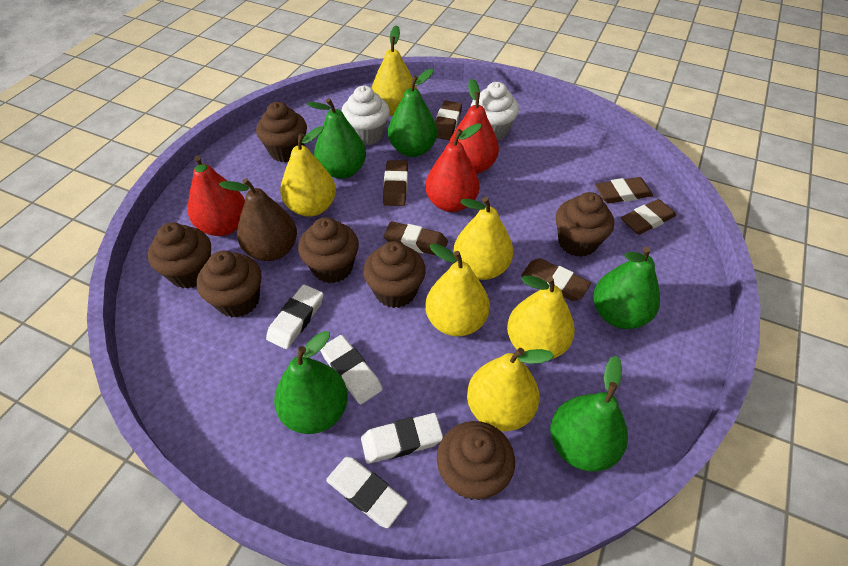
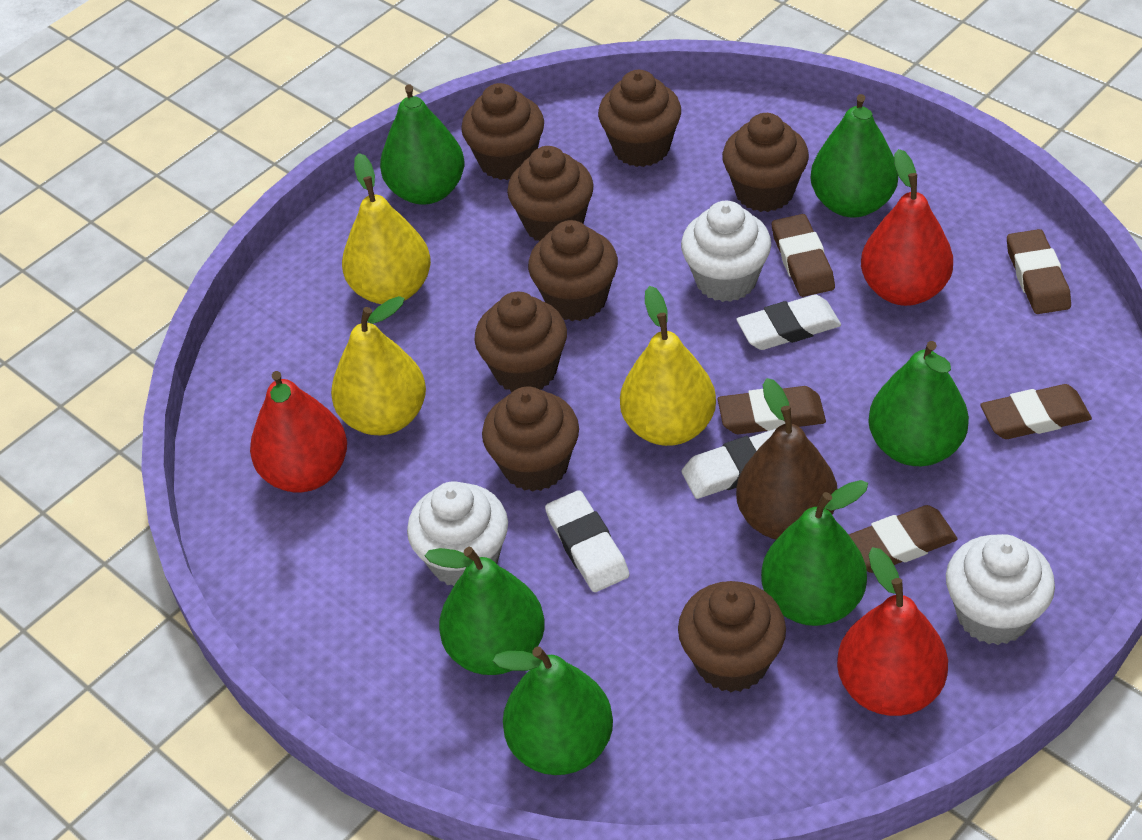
brown cupcake: 7 -> 8
brown eraser: 6 -> 5
green pear: 5 -> 6
white cupcake: 2 -> 3
white eraser: 4 -> 3
yellow pear: 6 -> 3

